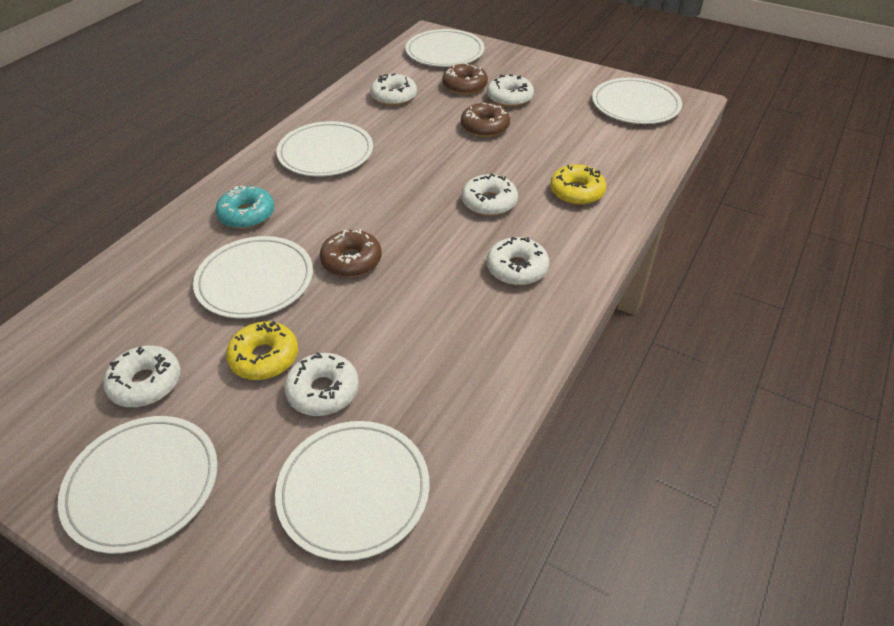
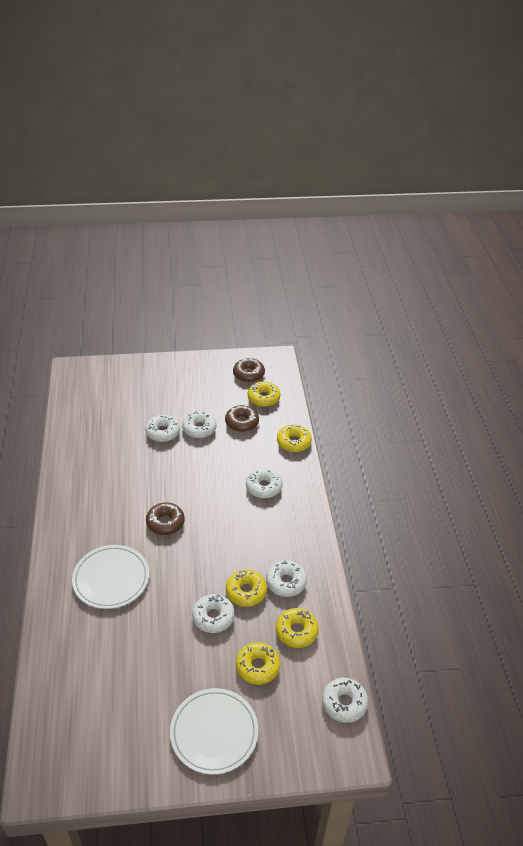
turquoise donut: 1 -> 0
white plate: 6 -> 2
yellow donut: 2 -> 5

